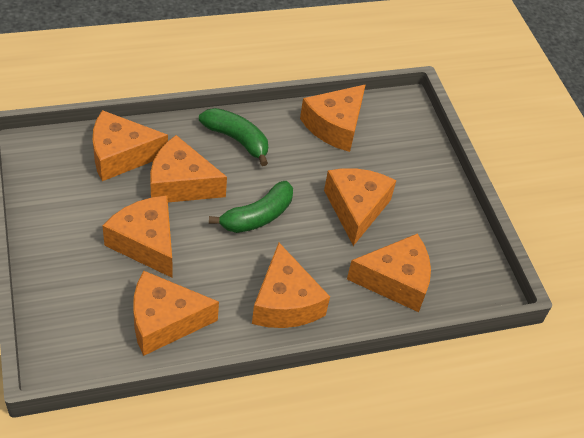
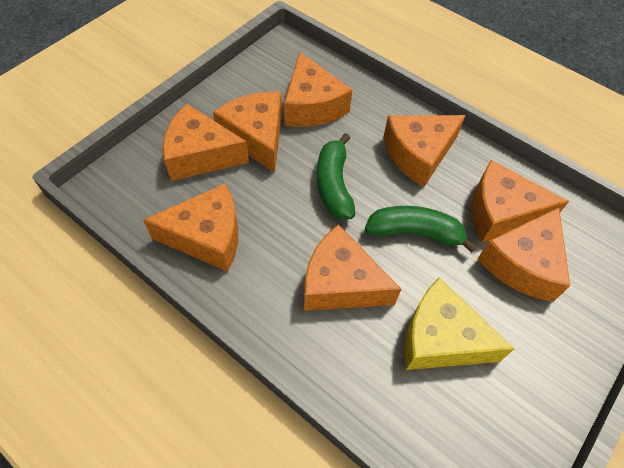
yellow cheese: 0 -> 1

